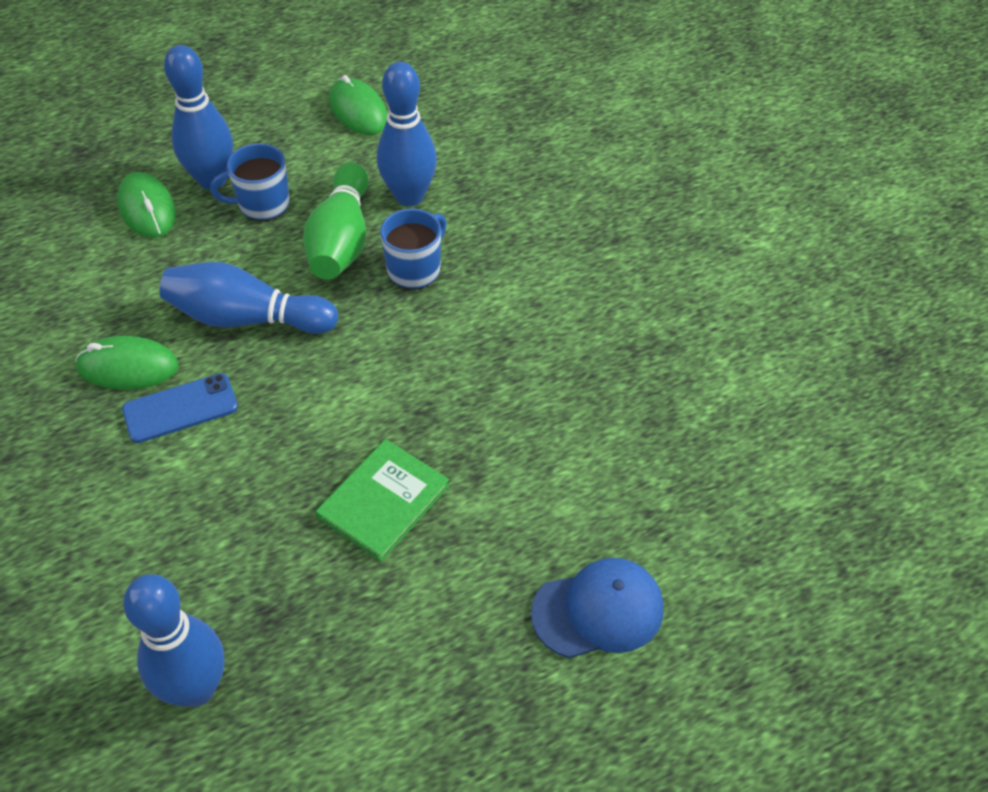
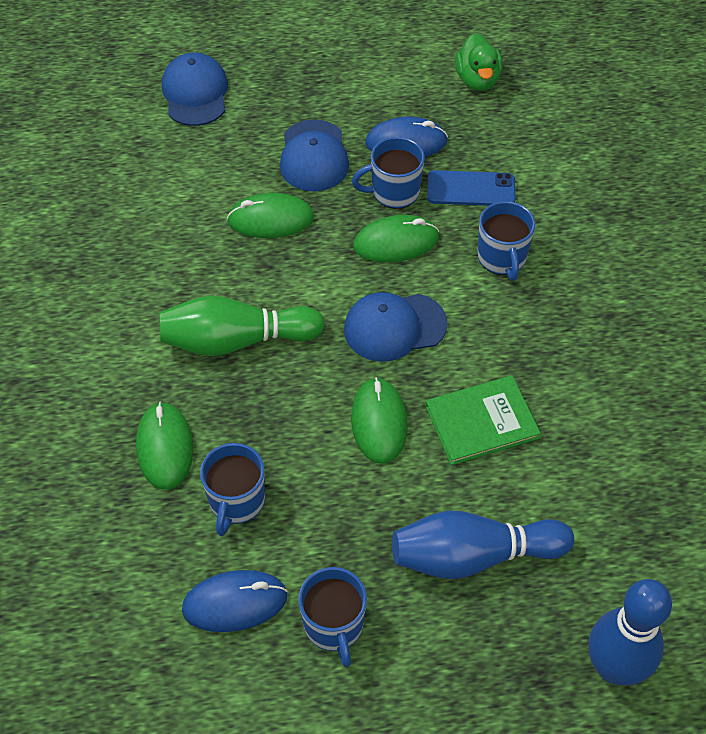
blue bowling pin: 4 -> 2
blue cap: 1 -> 3
blue mouse: 0 -> 2
blue mug: 2 -> 4
green duck: 0 -> 1
green mouse: 3 -> 4

